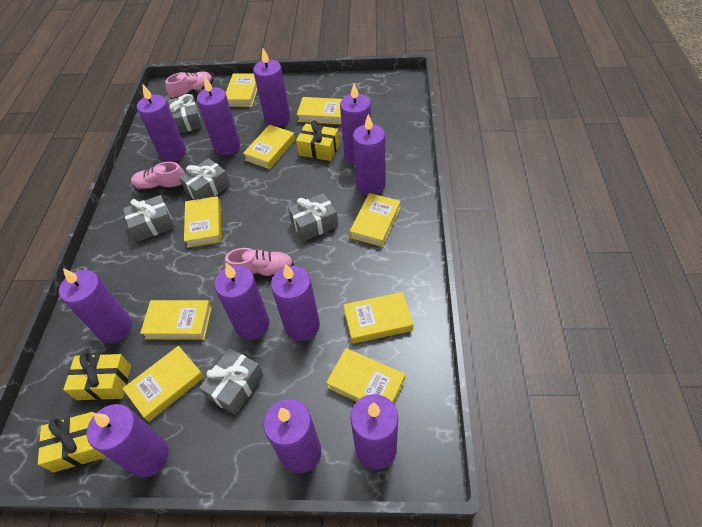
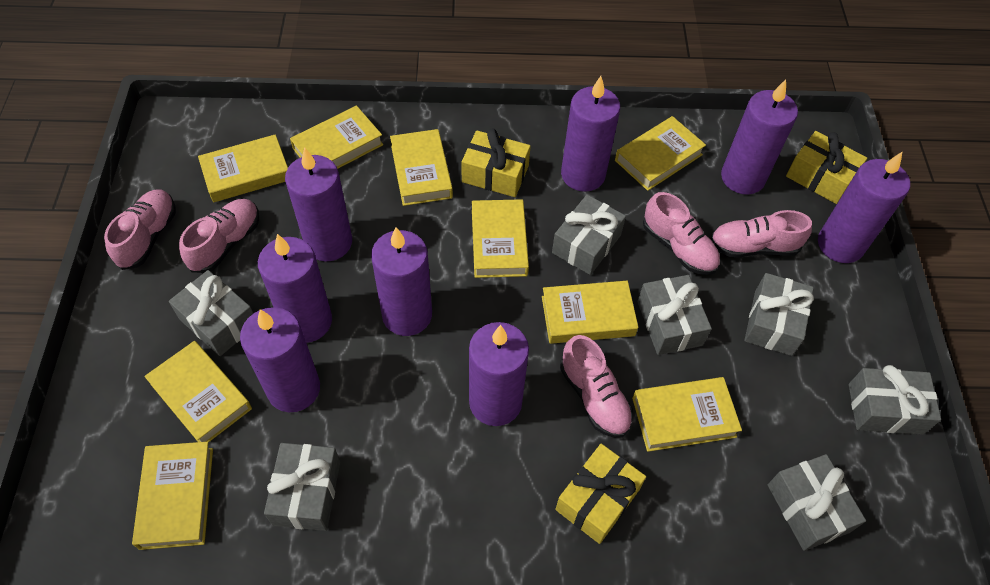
grey gift: 5 -> 7
pink shoe: 3 -> 5
purple candle: 11 -> 8

